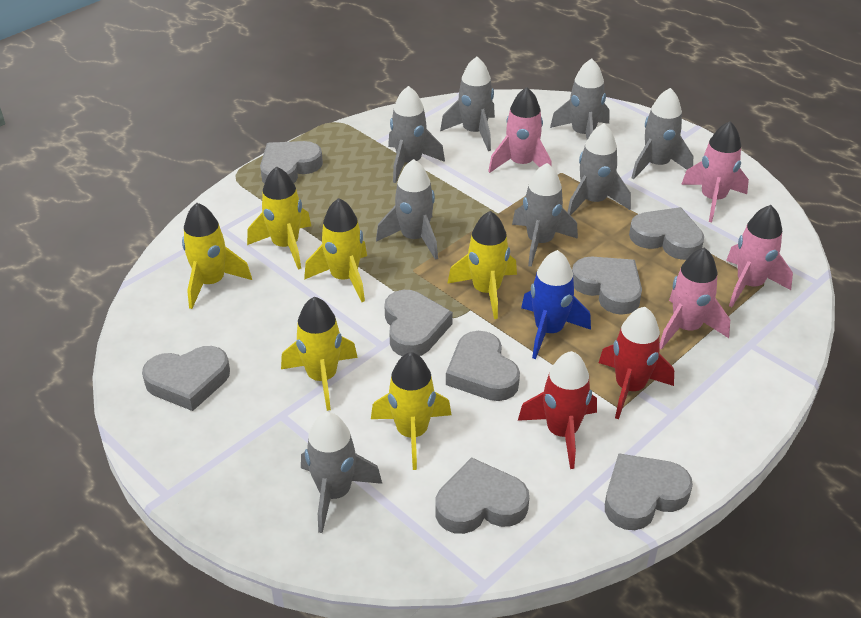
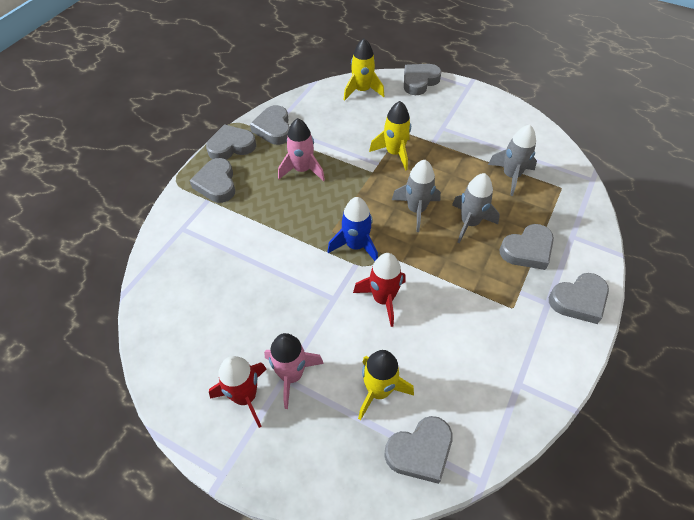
grey heart: 8 -> 7
grey rocket: 8 -> 3
pink rocket: 4 -> 2
yellow rocket: 6 -> 3

